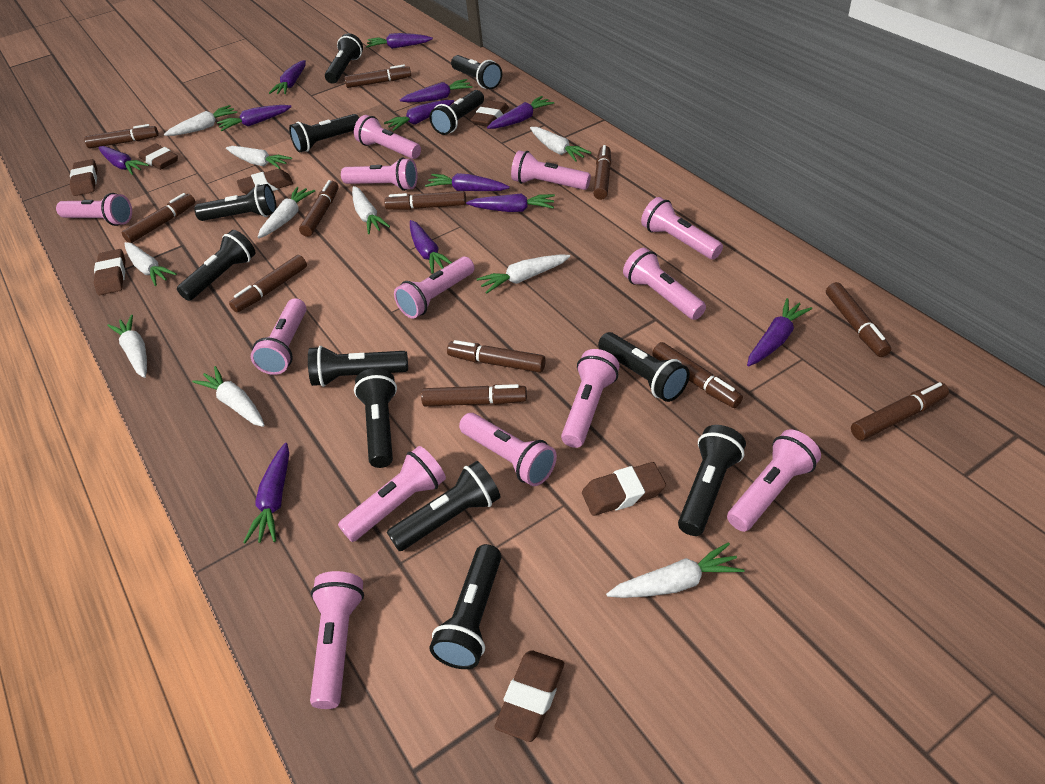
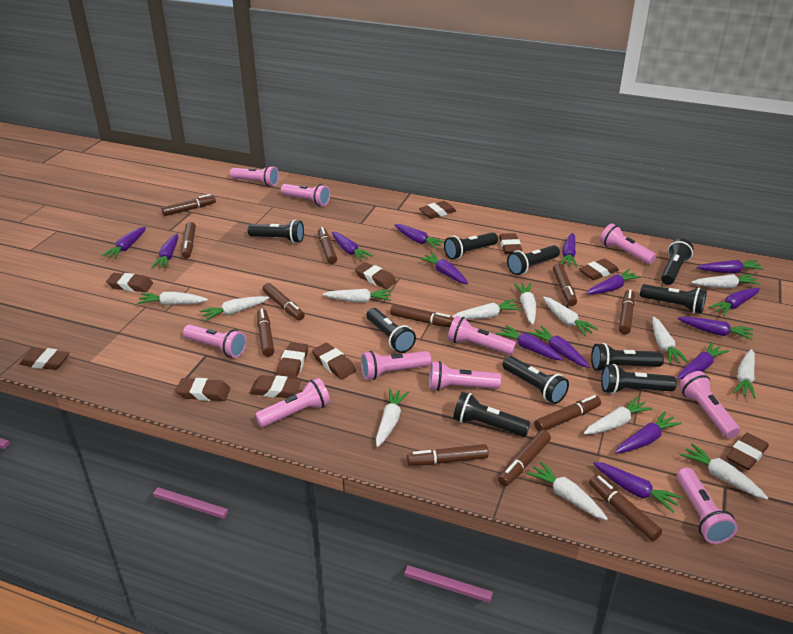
black flashlight: 12 -> 10
brown eraser: 7 -> 11
pink flashlight: 13 -> 10
purple carrot: 12 -> 15
white carrot: 10 -> 13

